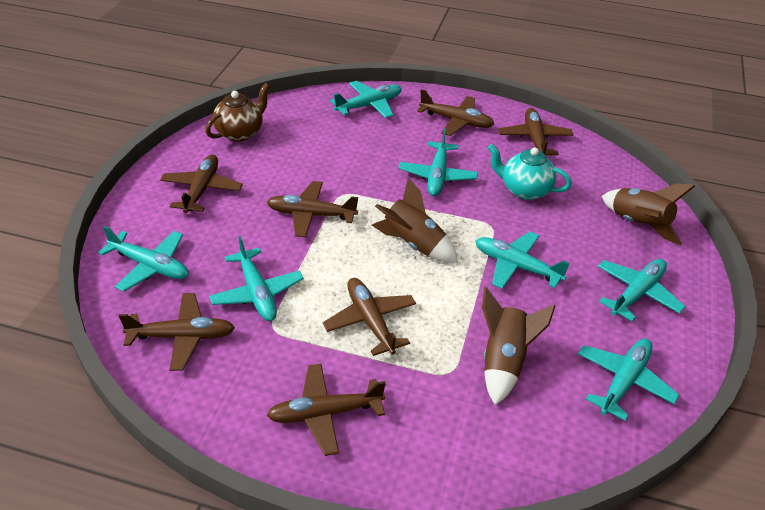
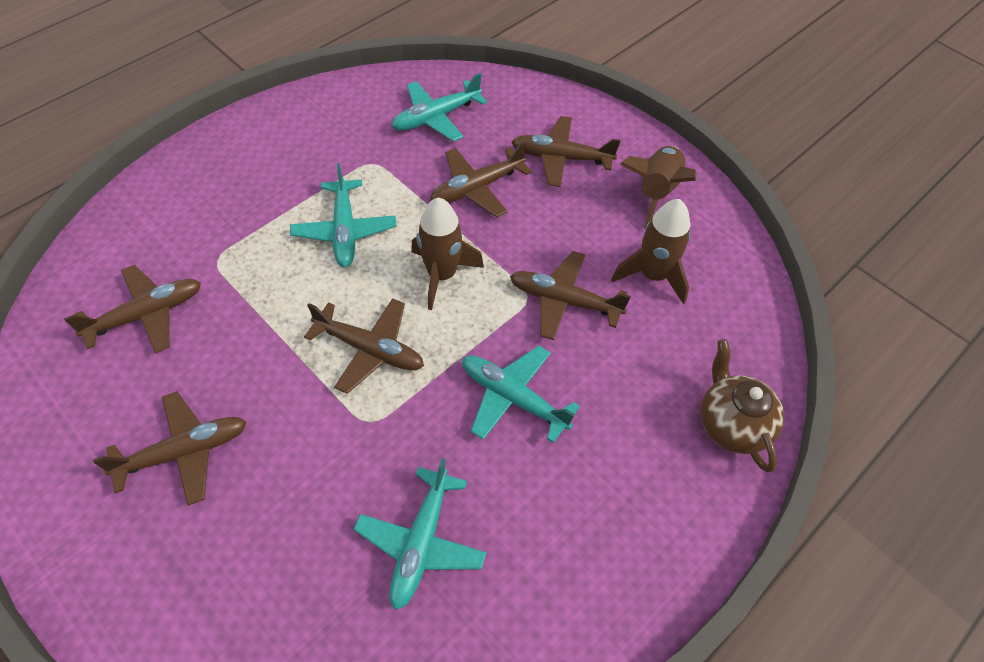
brown plane: 7 -> 6
turquoise plane: 7 -> 4
turquoise teapot: 1 -> 0

